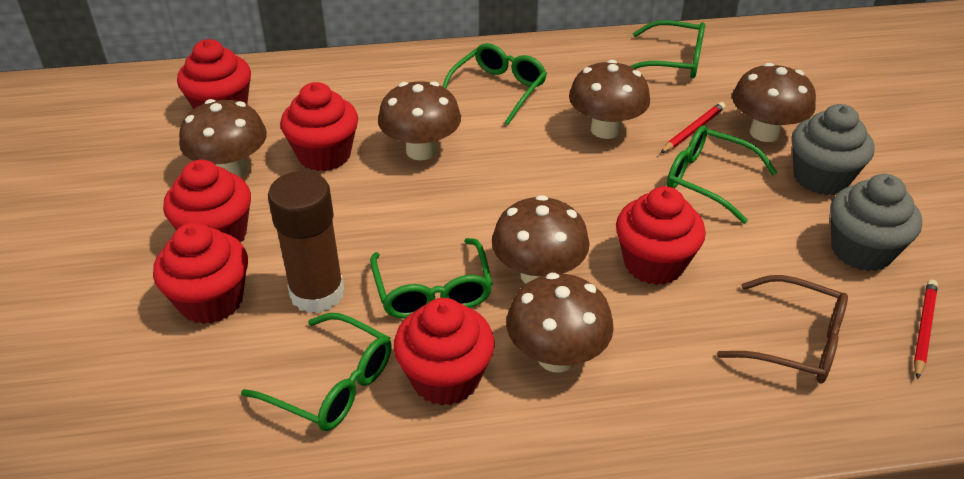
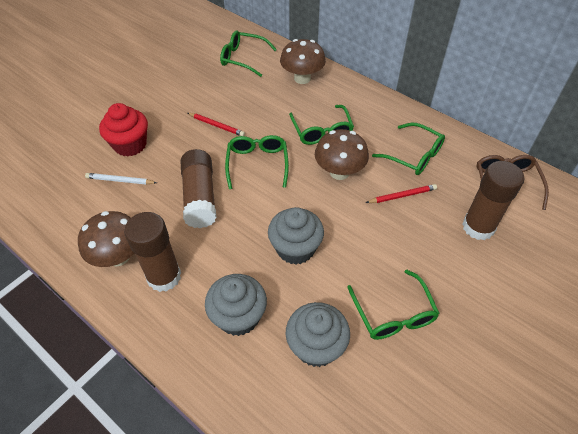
brown glue stick: 1 -> 3
brown mushroom: 6 -> 3
grey cupcake: 2 -> 3
red cupcake: 6 -> 1
white pencil: 0 -> 1

